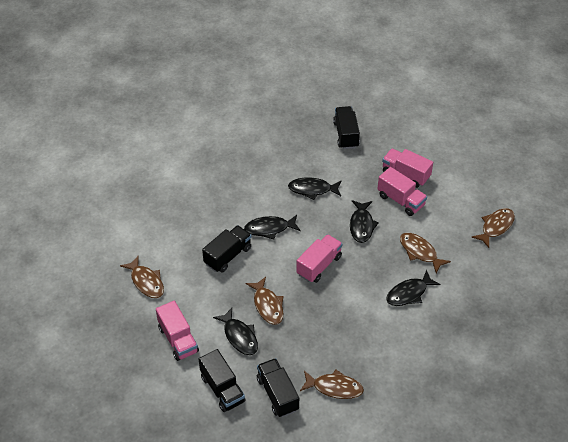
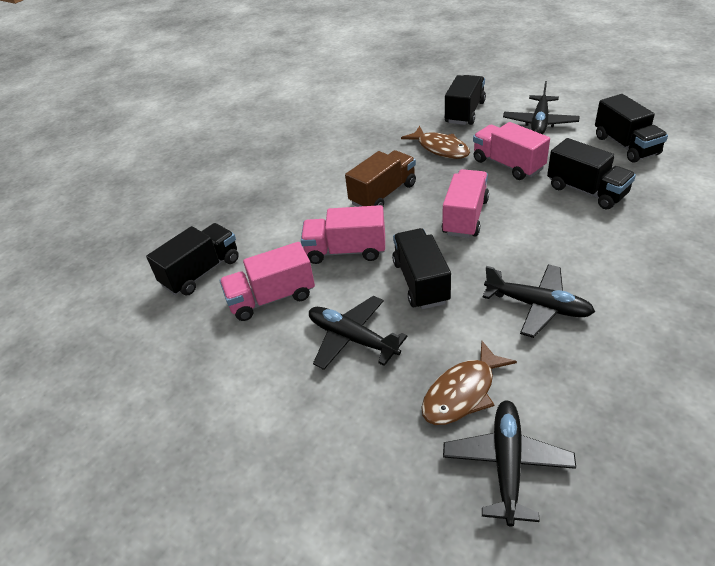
black fish: 5 -> 0
black plane: 0 -> 4
black truck: 4 -> 5
brown fish: 5 -> 2
brown truck: 0 -> 1

